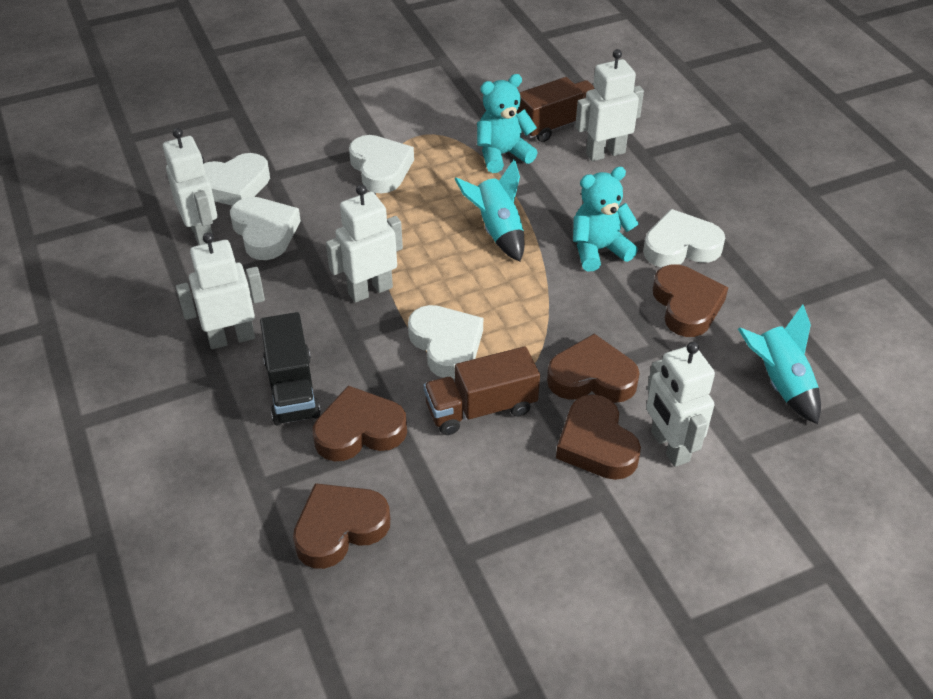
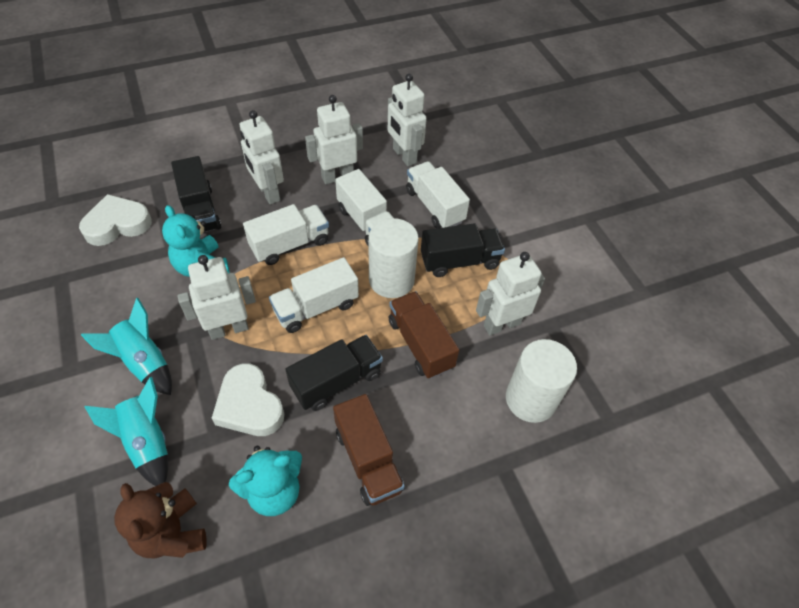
black truck: 1 -> 3
brown heart: 5 -> 0
brown teddy bear: 0 -> 1
white cylinder: 0 -> 2
white heart: 5 -> 2
white truck: 0 -> 4

